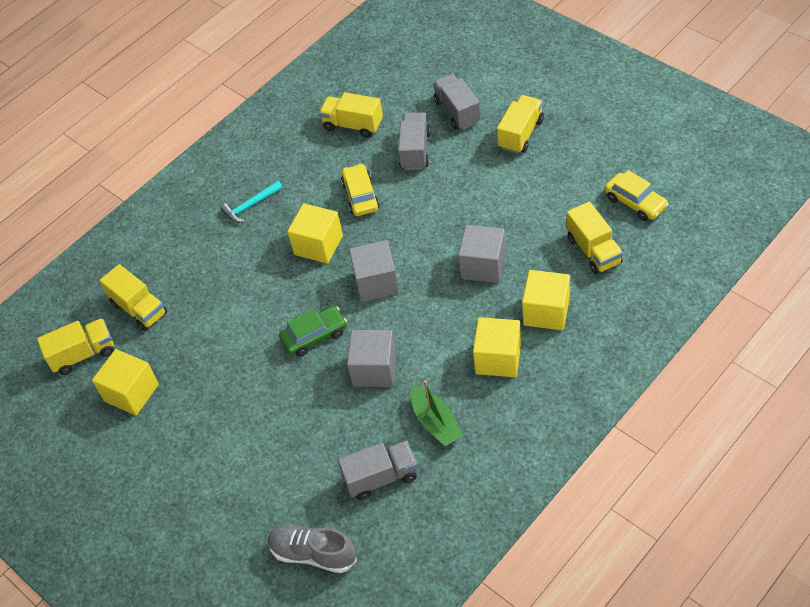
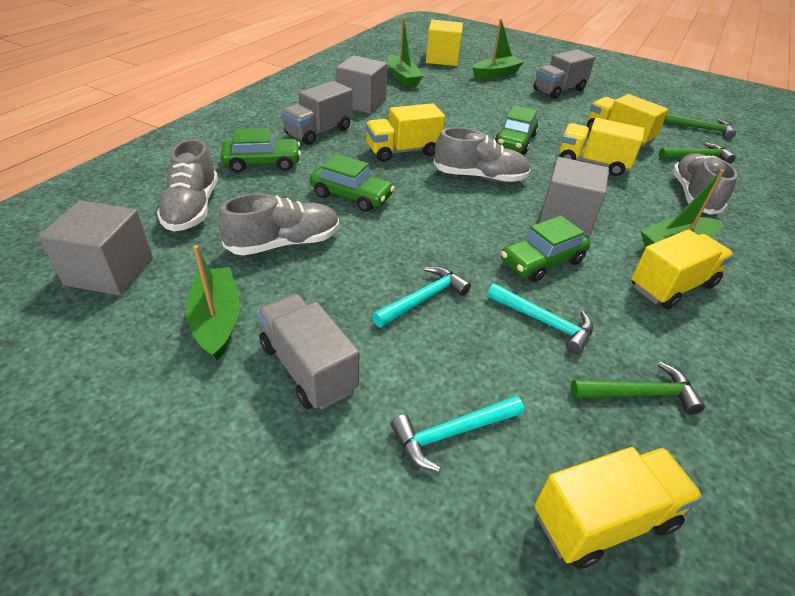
green boat: 1 -> 4
green car: 1 -> 4
green hammer: 0 -> 3
grey shoe: 1 -> 4
turquoise hammer: 1 -> 3
yellow car: 2 -> 0
yellow cube: 4 -> 1

